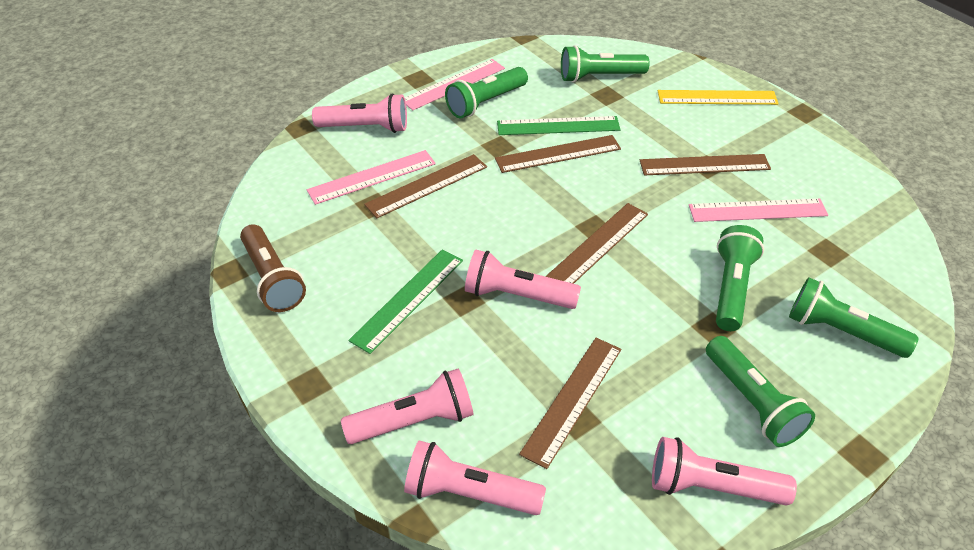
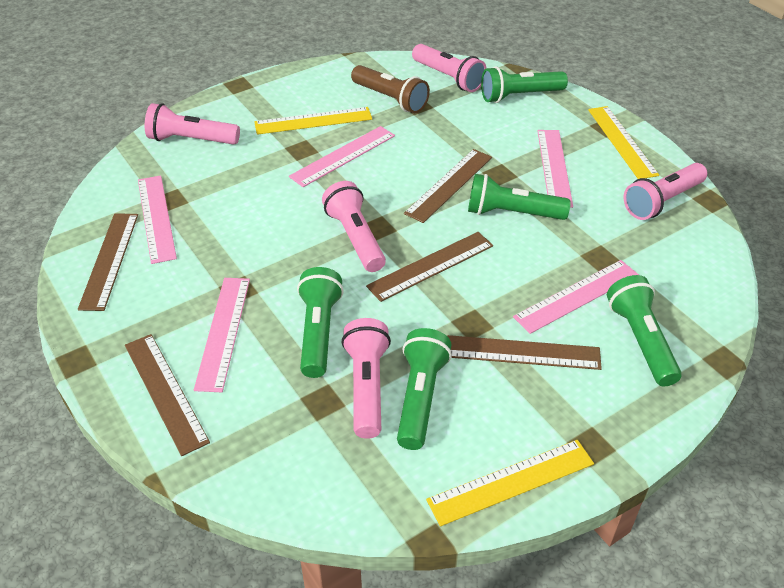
green ruler: 2 -> 0
pink ruler: 3 -> 5
yellow ruler: 1 -> 3

